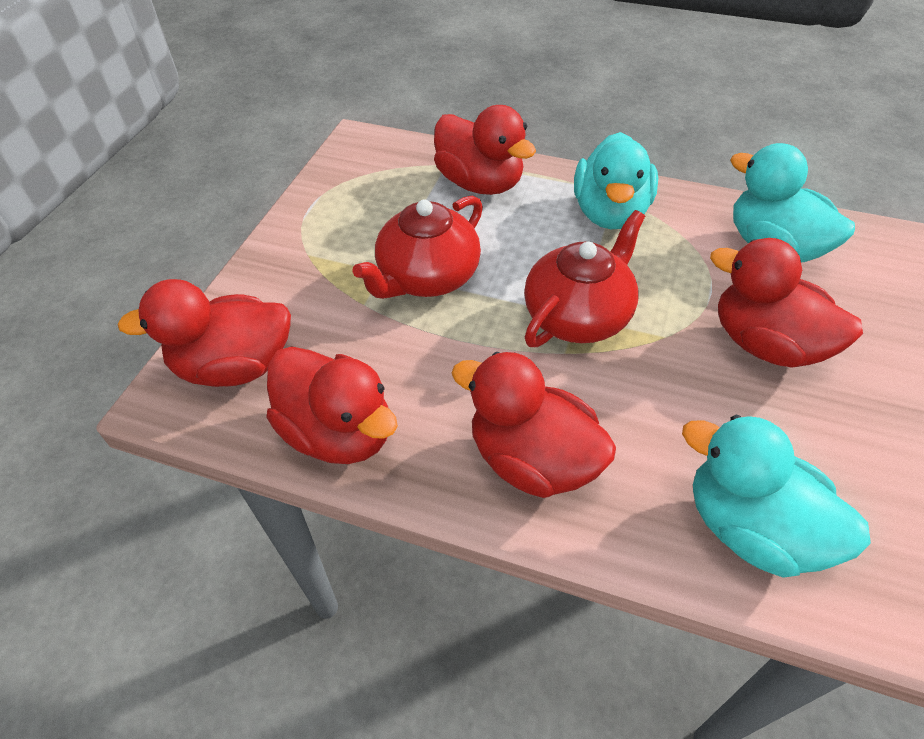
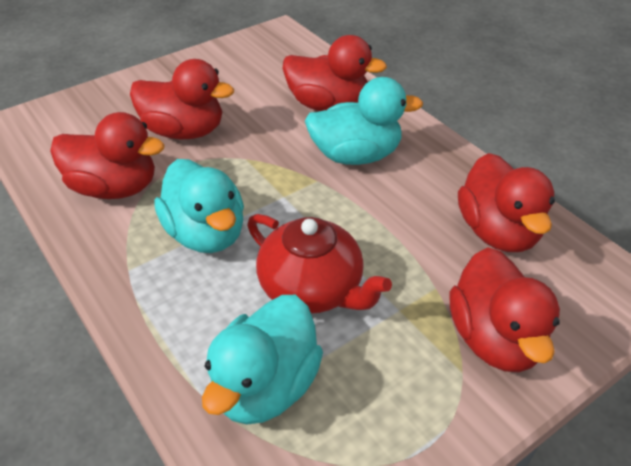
red teapot: 2 -> 1

